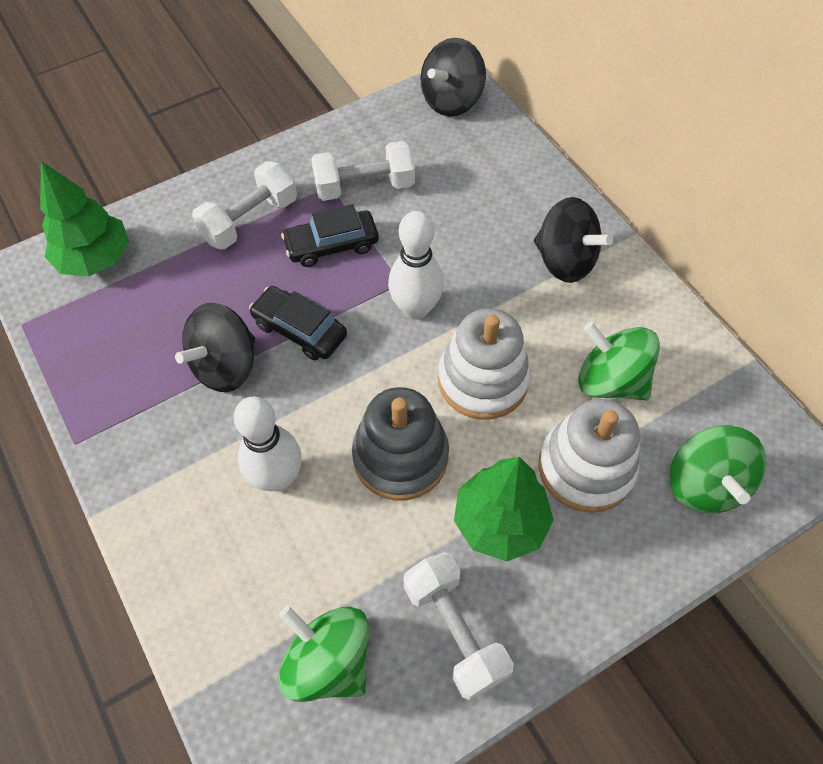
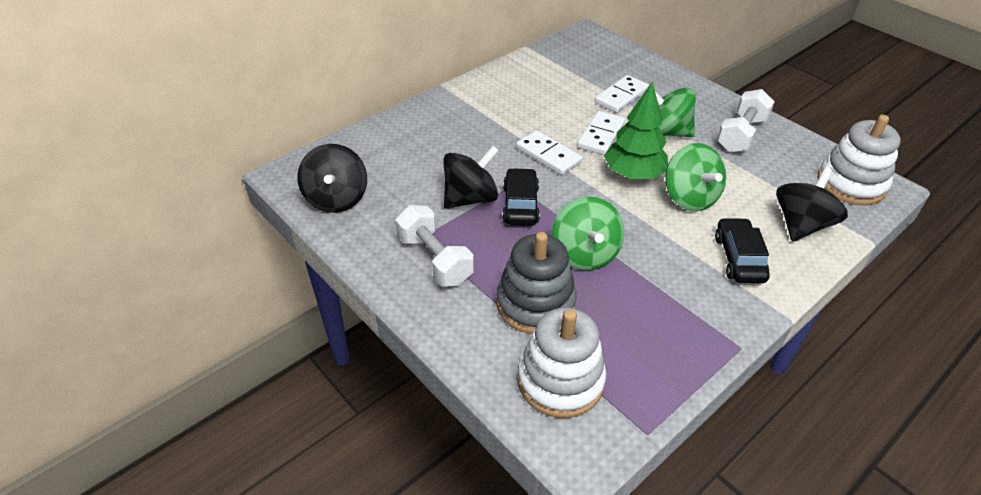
green tree: 2 -> 1
white bowling pin: 2 -> 0
white domino: 0 -> 3
white dumbbell: 3 -> 2

